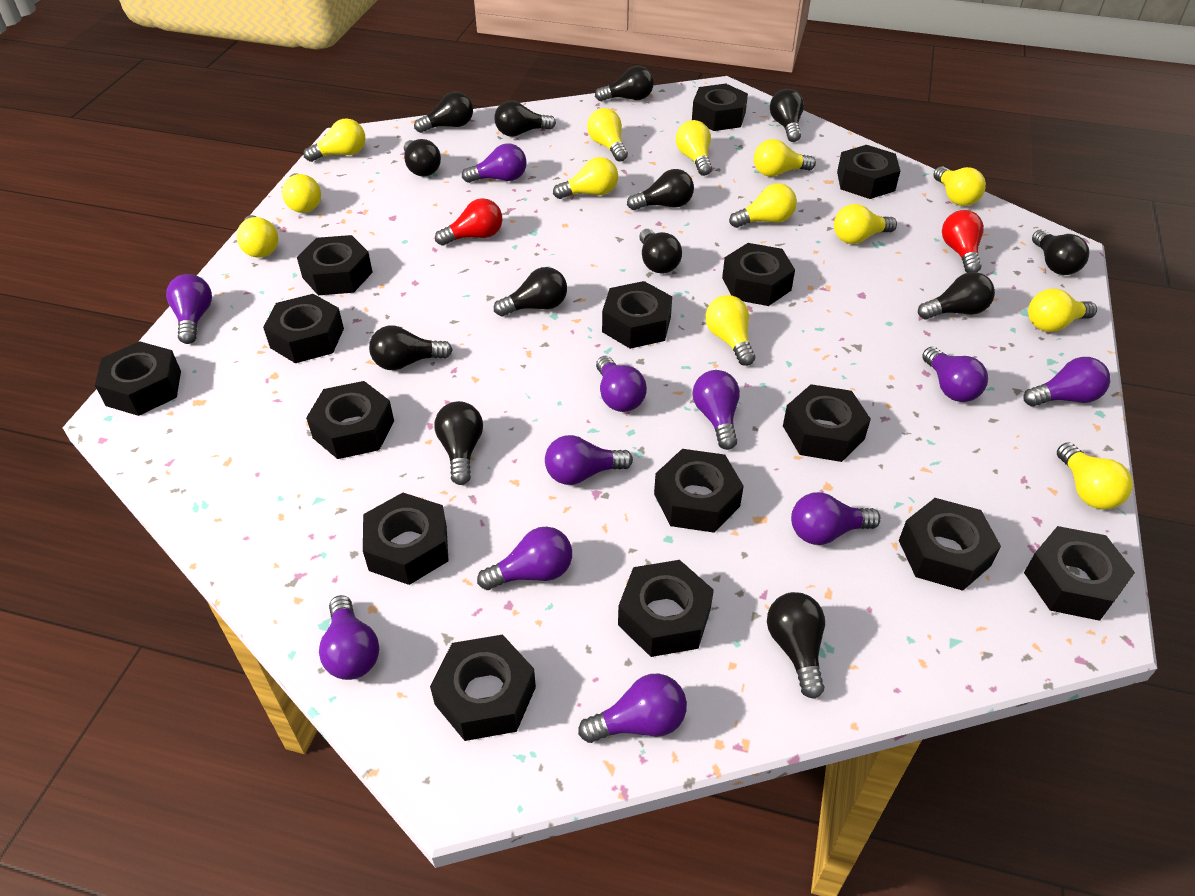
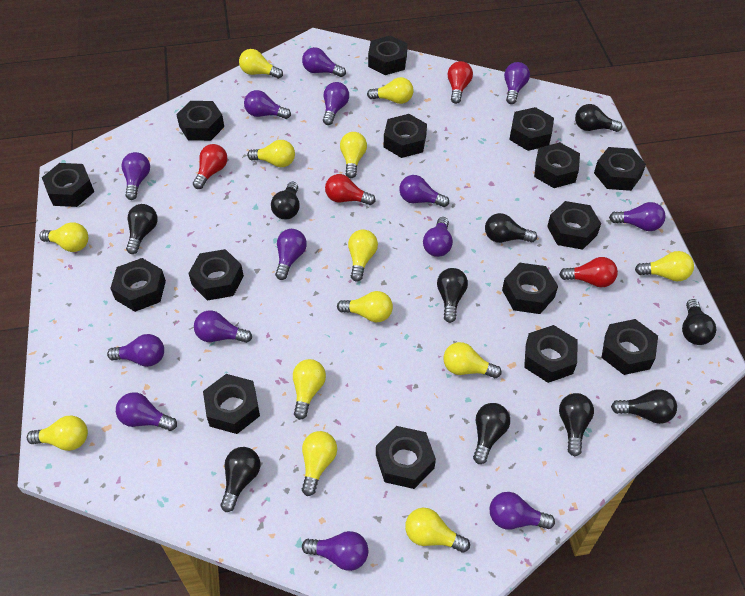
black light bulb: 13 -> 10
purple light bulb: 11 -> 14
red light bulb: 2 -> 4

